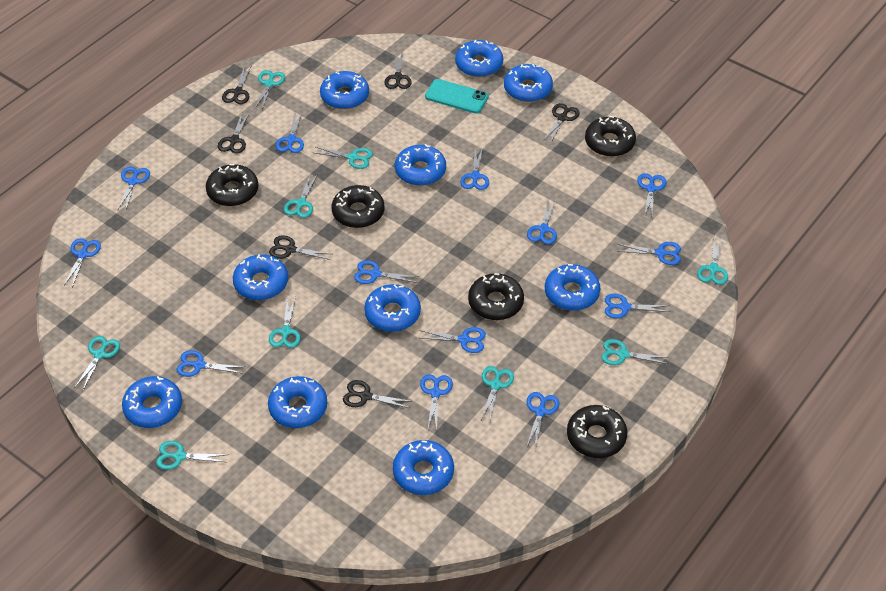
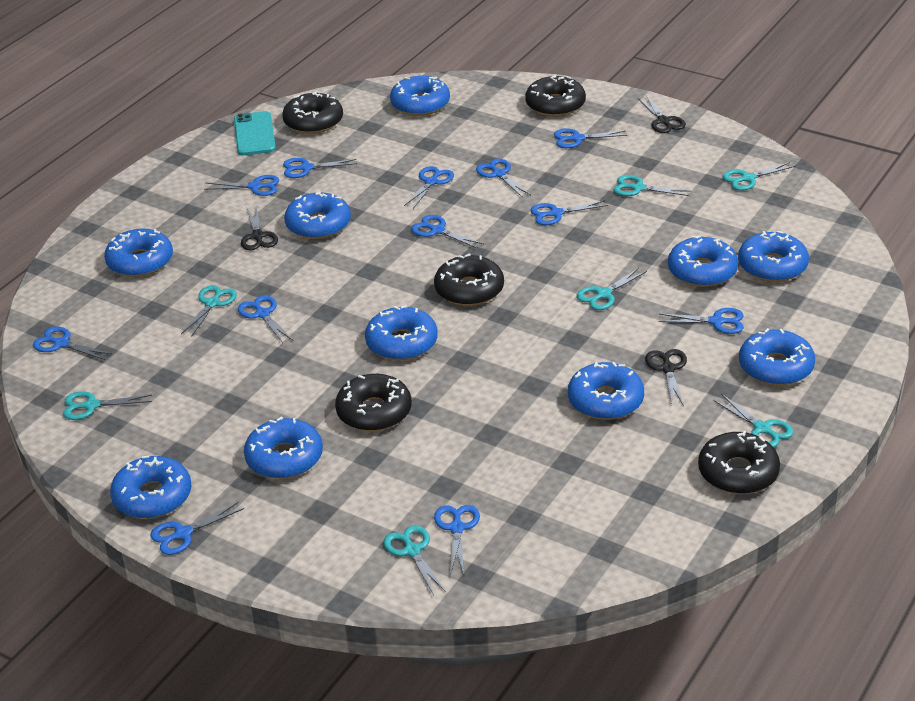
black scissors: 6 -> 3
blue scissors: 13 -> 12
turquoise scissors: 9 -> 7

